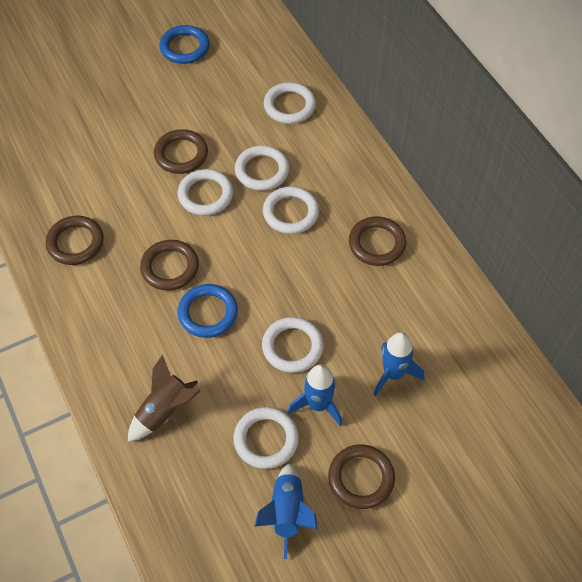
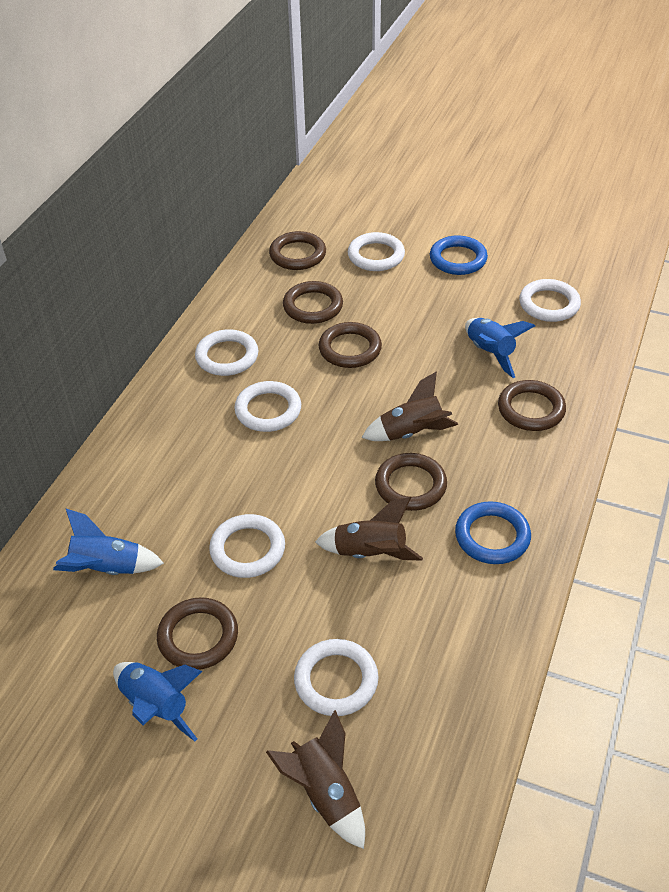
brown ring: 5 -> 6
brown rocket: 1 -> 3

